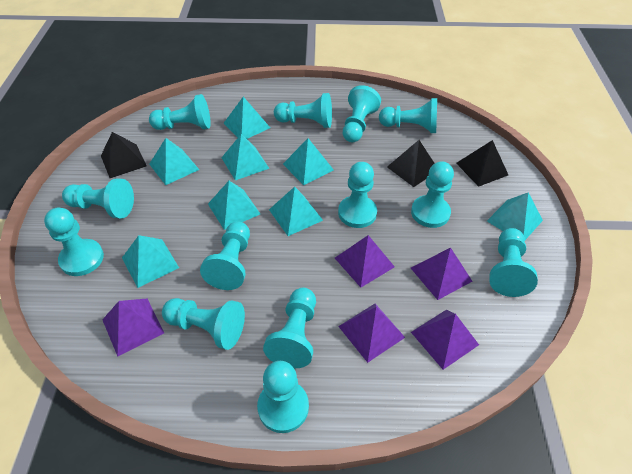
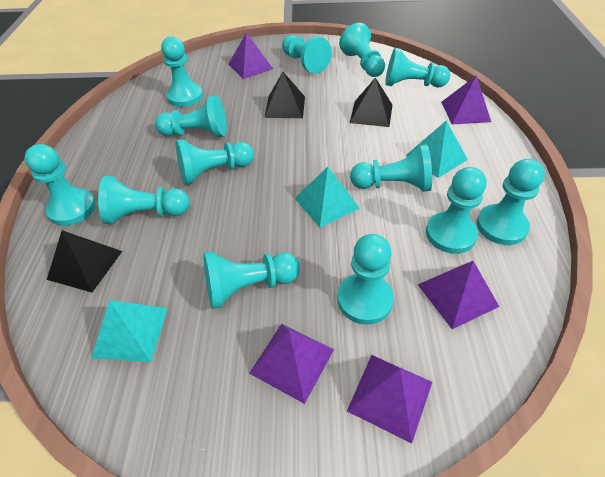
turquoise pyramid: 8 -> 3

